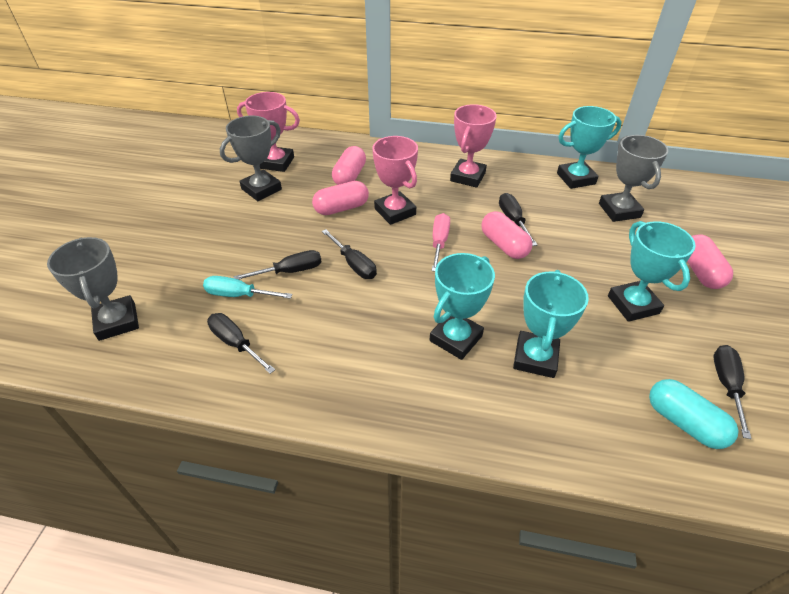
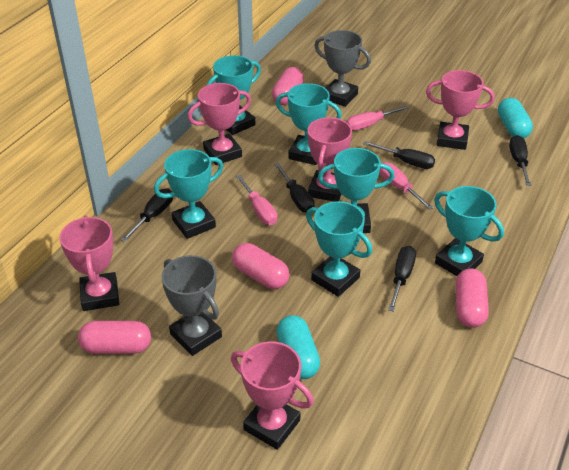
grey trophy: 3 -> 2
pink screwdriver: 1 -> 3
pink trophy: 3 -> 5
turquoise capsule: 1 -> 2
turquoise screwdriver: 1 -> 0
turquoise trophy: 4 -> 6

